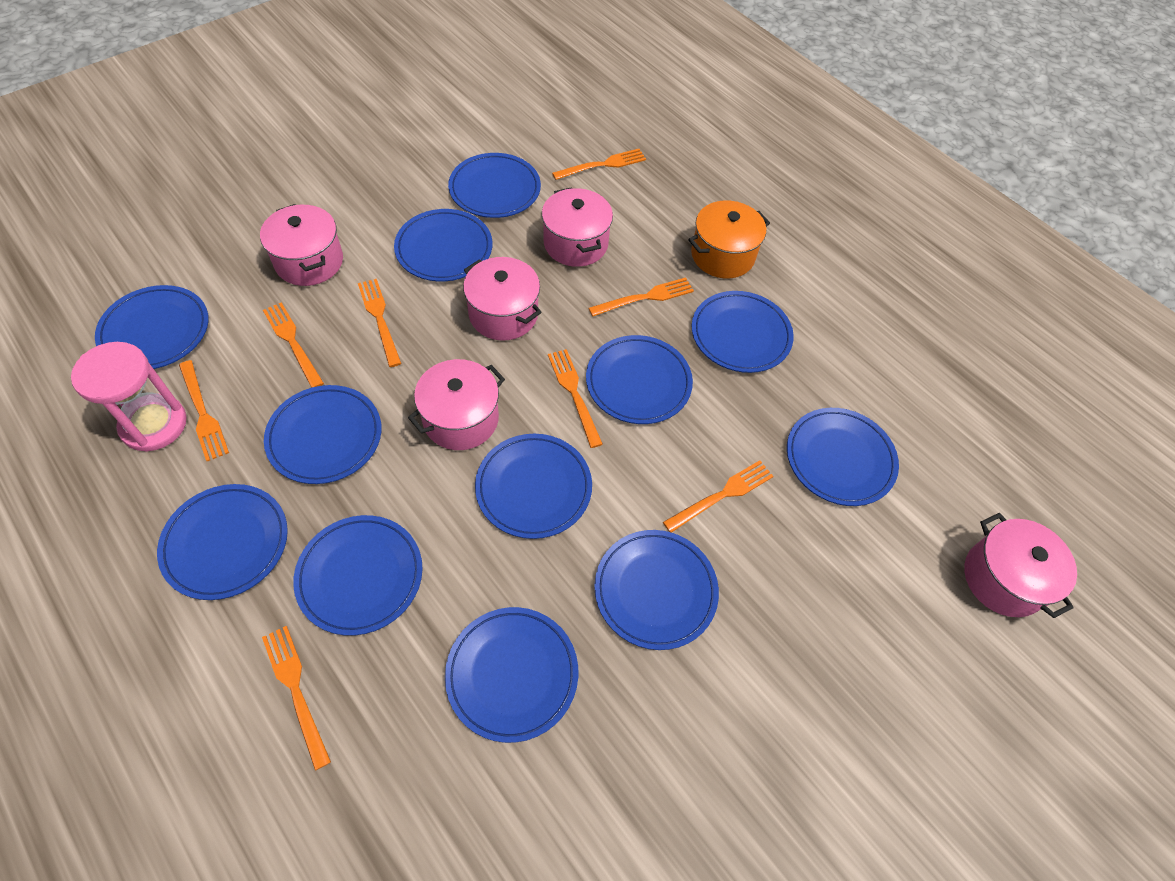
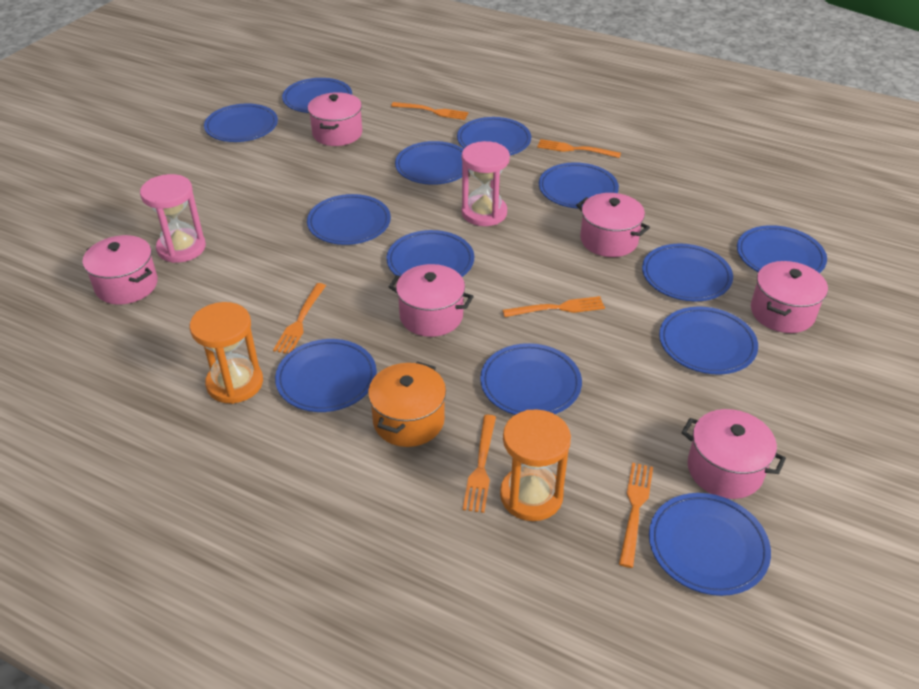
blue plate: 12 -> 13
orange fork: 8 -> 6
orange hourglass: 0 -> 2
pink hourglass: 1 -> 2
pink pot: 5 -> 6

